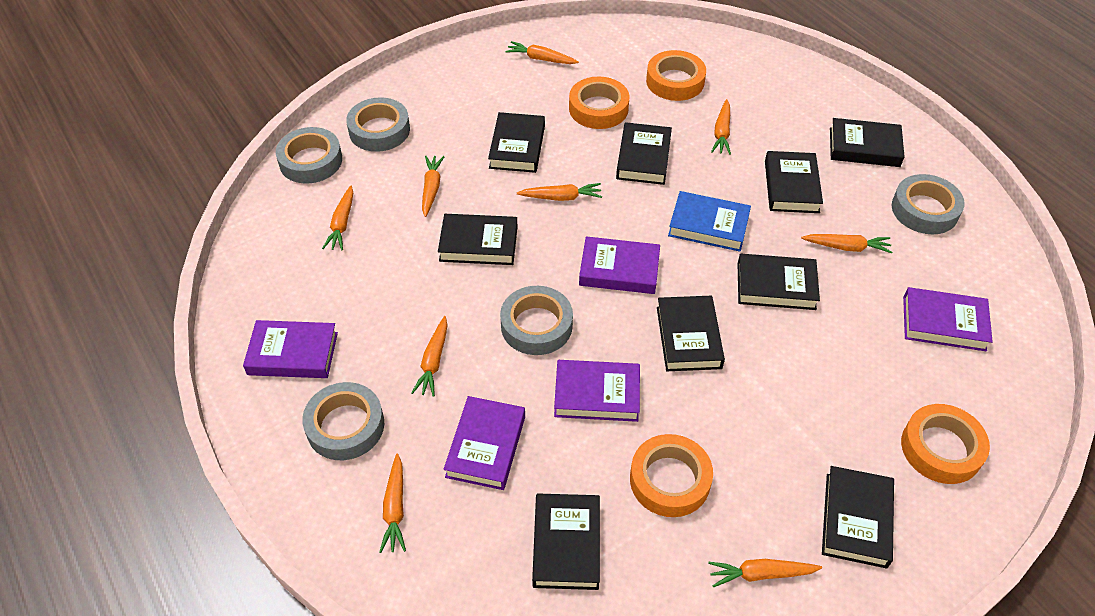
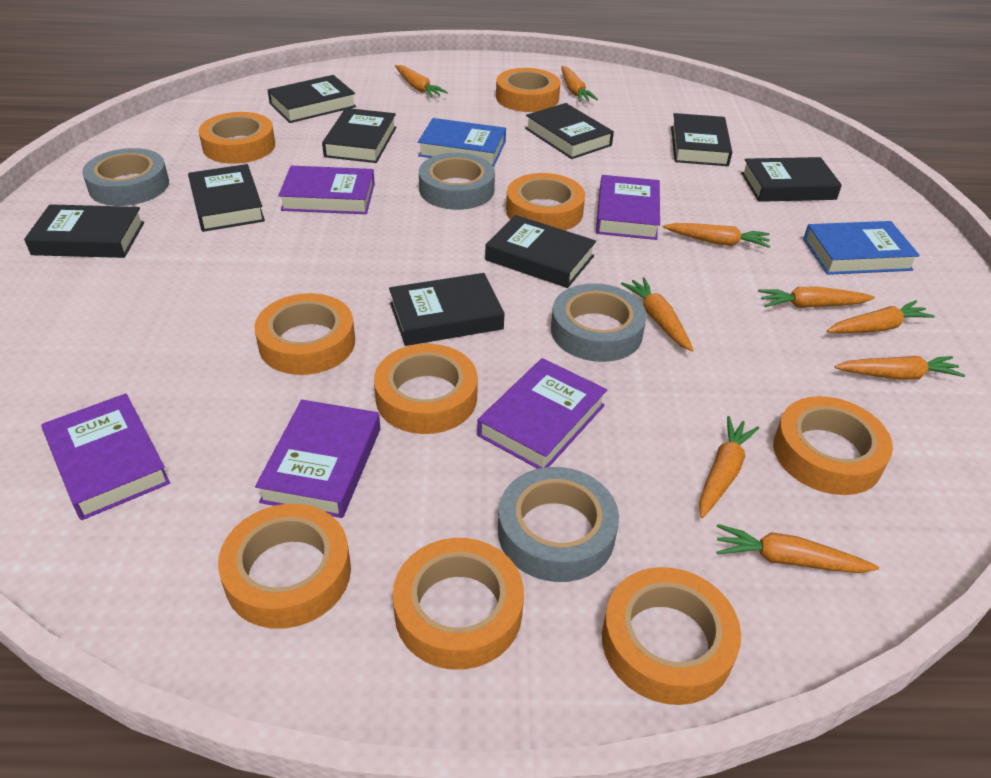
blue book: 1 -> 2
grey tape: 5 -> 4
orange tape: 4 -> 9

